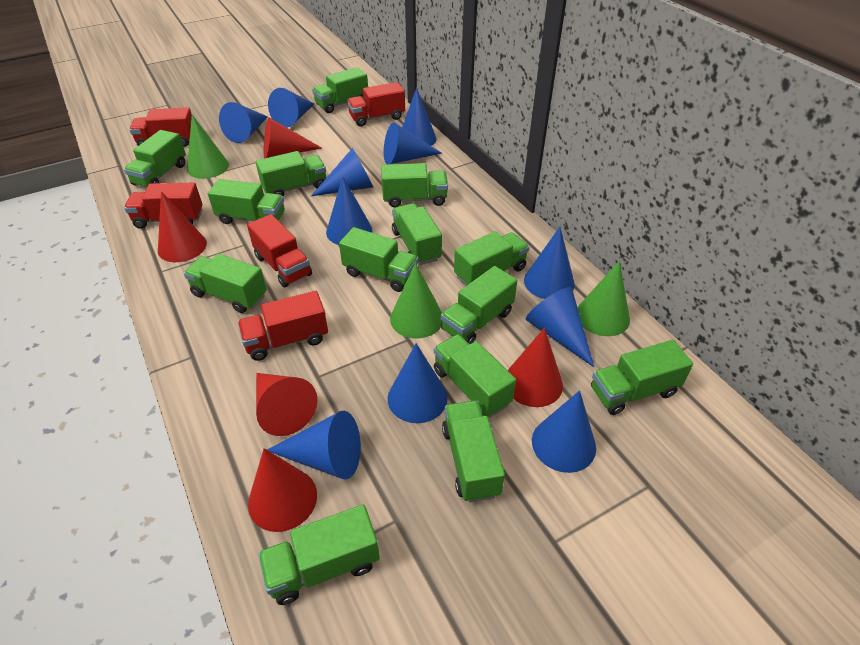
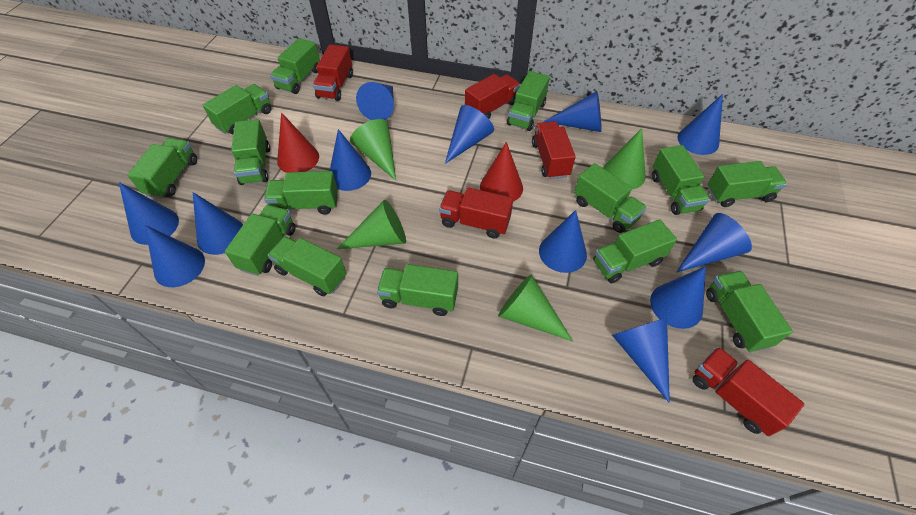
blue cone: 11 -> 12
green cone: 3 -> 4
red cone: 5 -> 2

